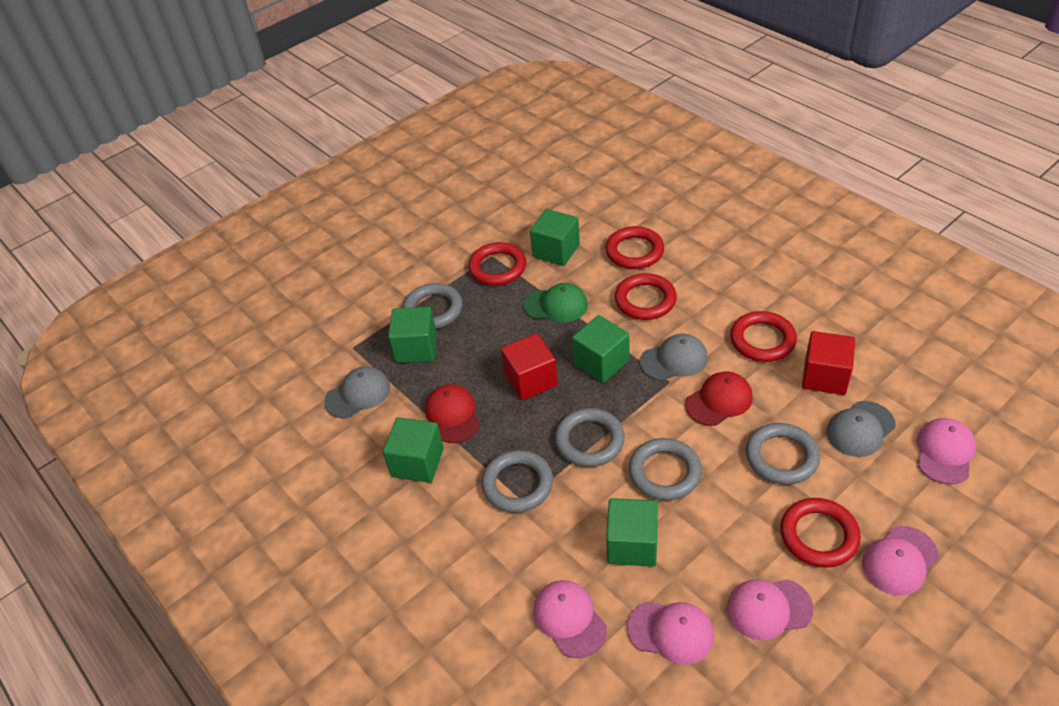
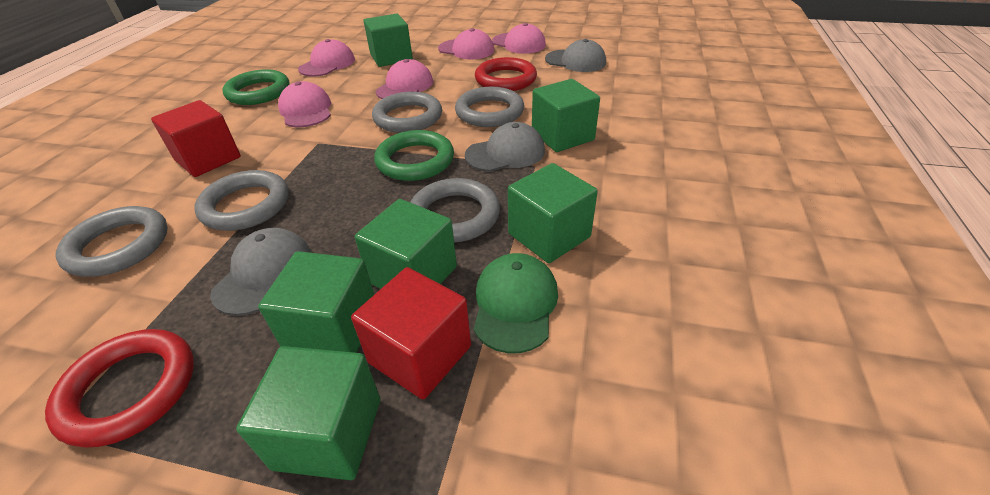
green cube: 5 -> 6
green ring: 0 -> 2
red cap: 2 -> 0
red ring: 5 -> 2

